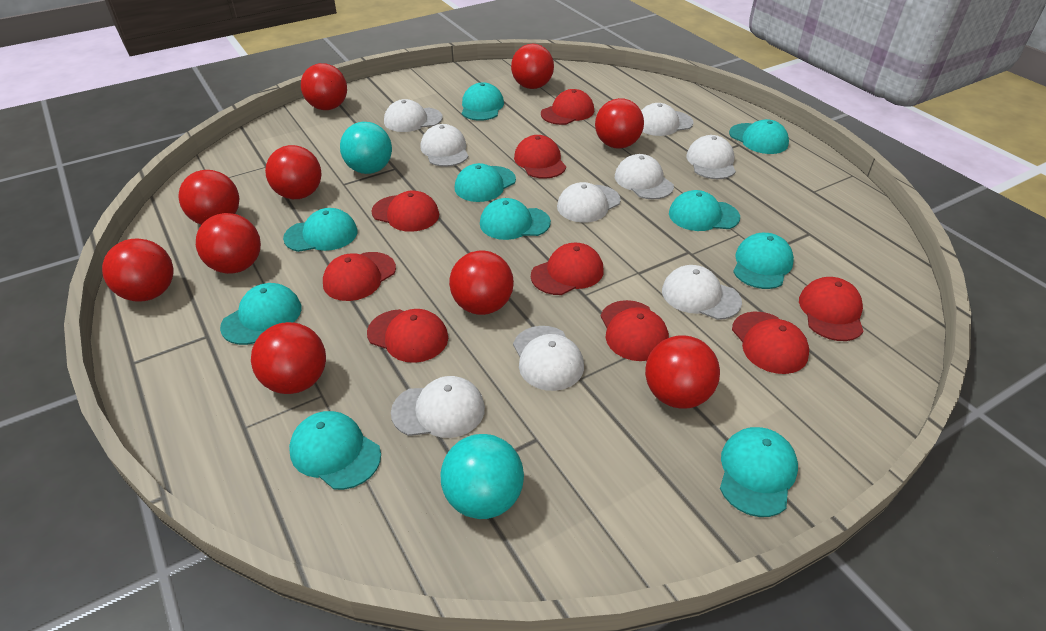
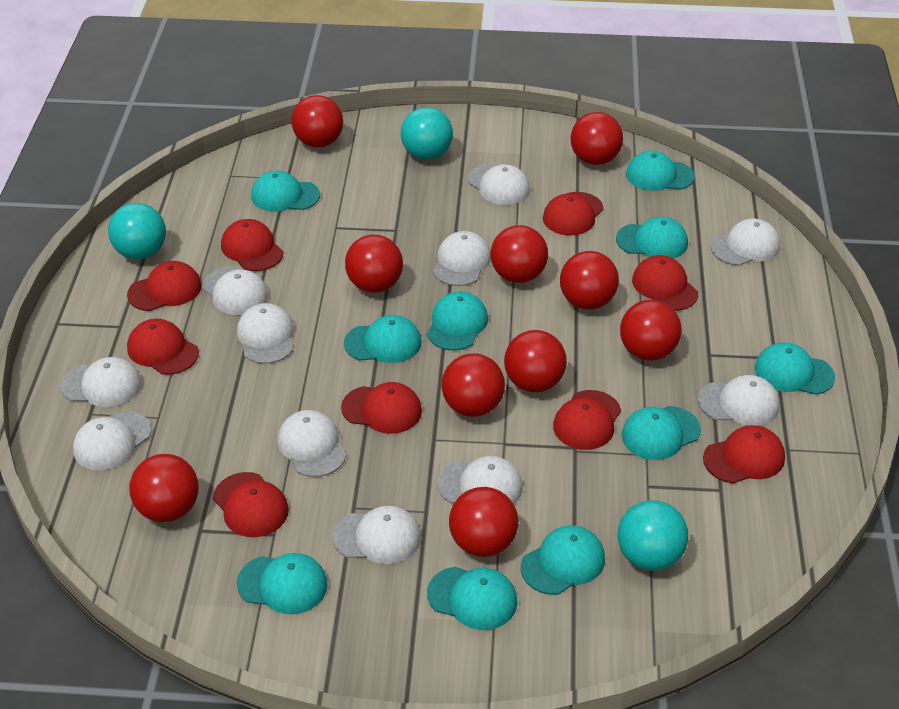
turquoise ball: 2 -> 3
white cap: 9 -> 11

